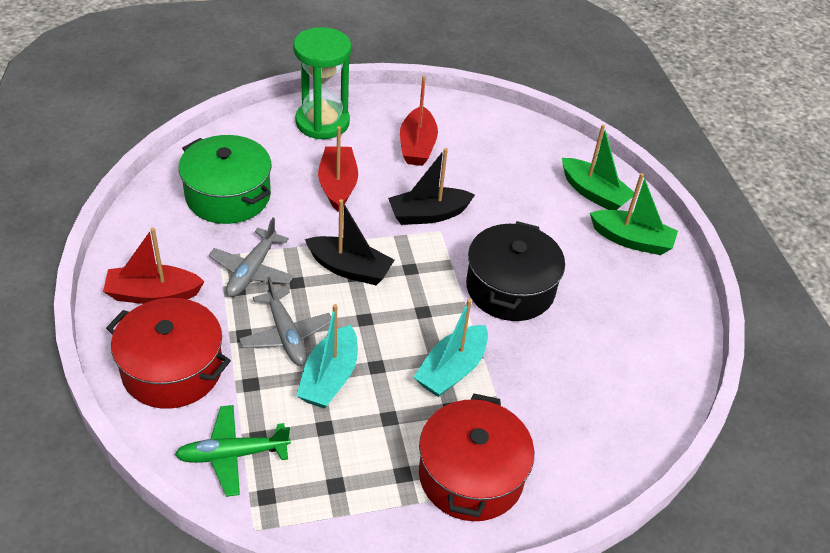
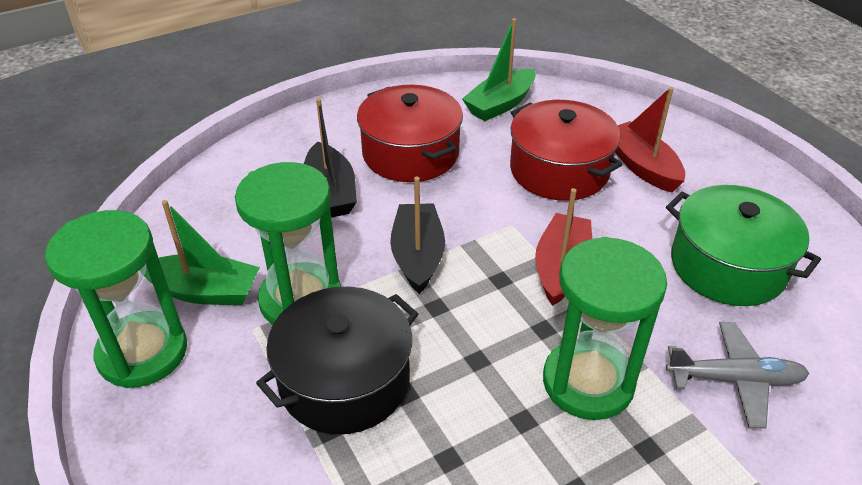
green hourglass: 1 -> 3
green plane: 1 -> 0
grey plane: 2 -> 1
red boat: 3 -> 2
turquoise boat: 2 -> 0

